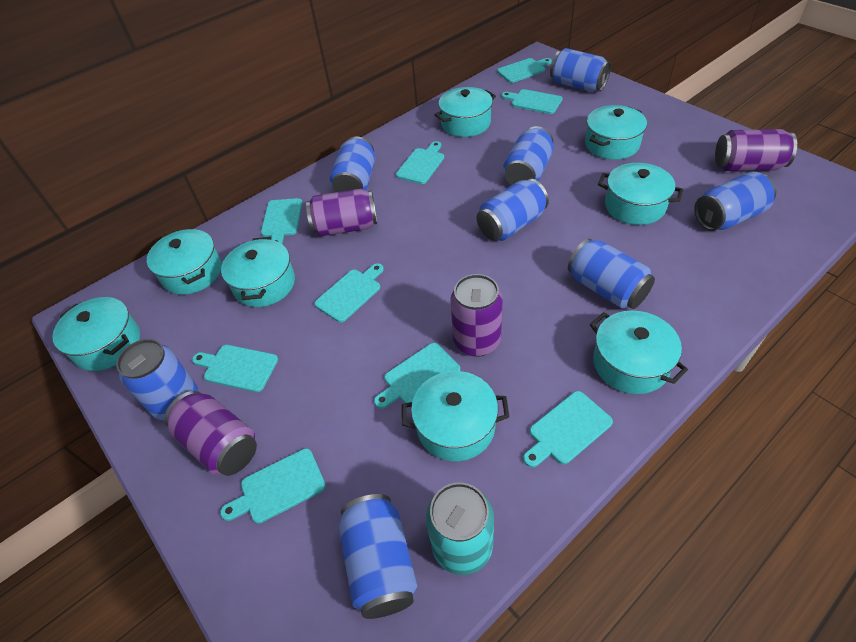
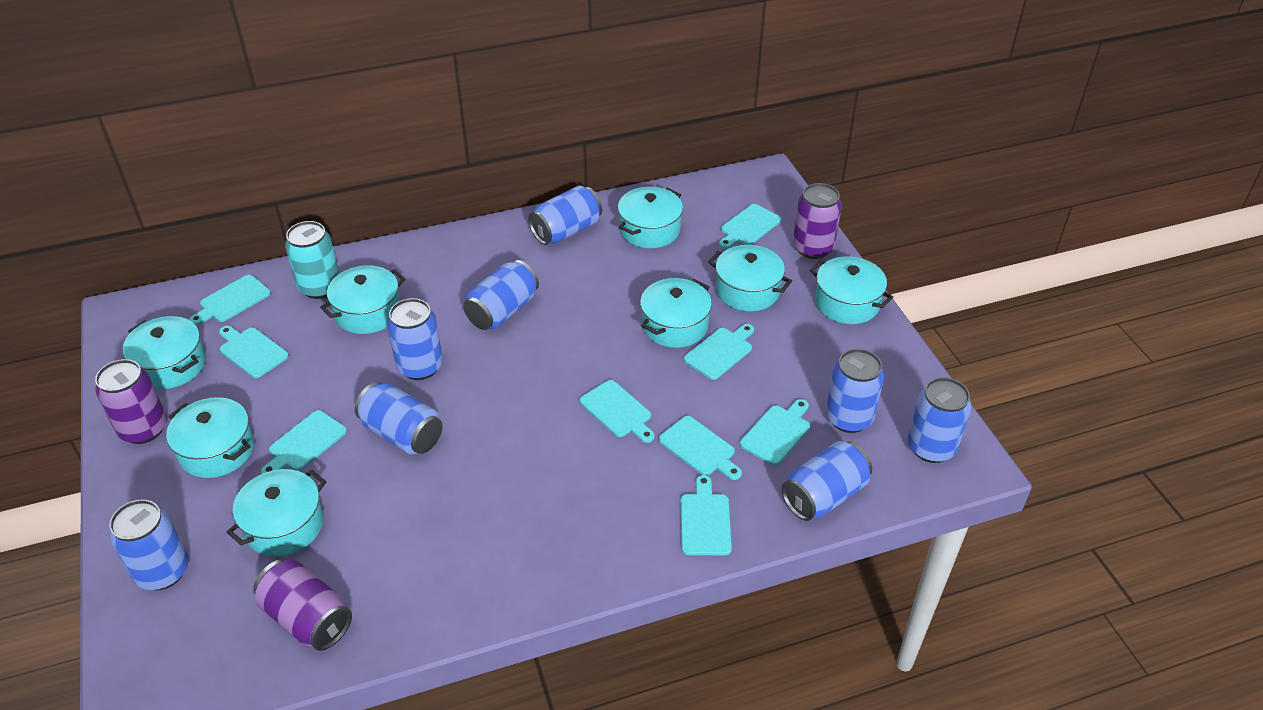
purple can: 4 -> 3

